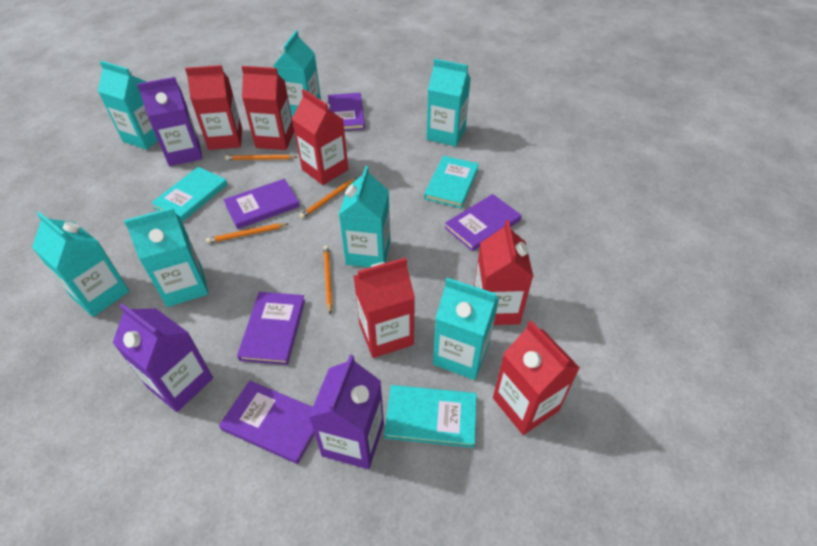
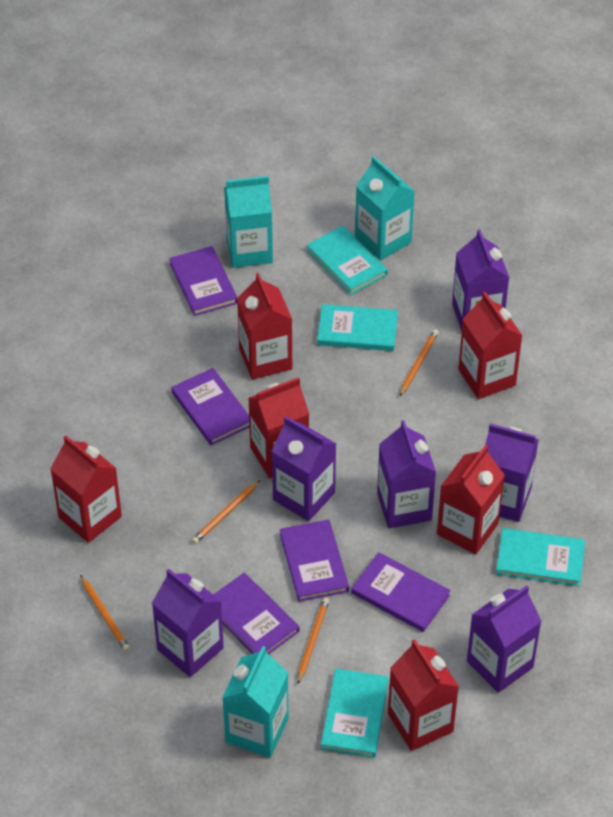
purple carton: 3 -> 6
turquoise book: 3 -> 4
turquoise carton: 7 -> 3

